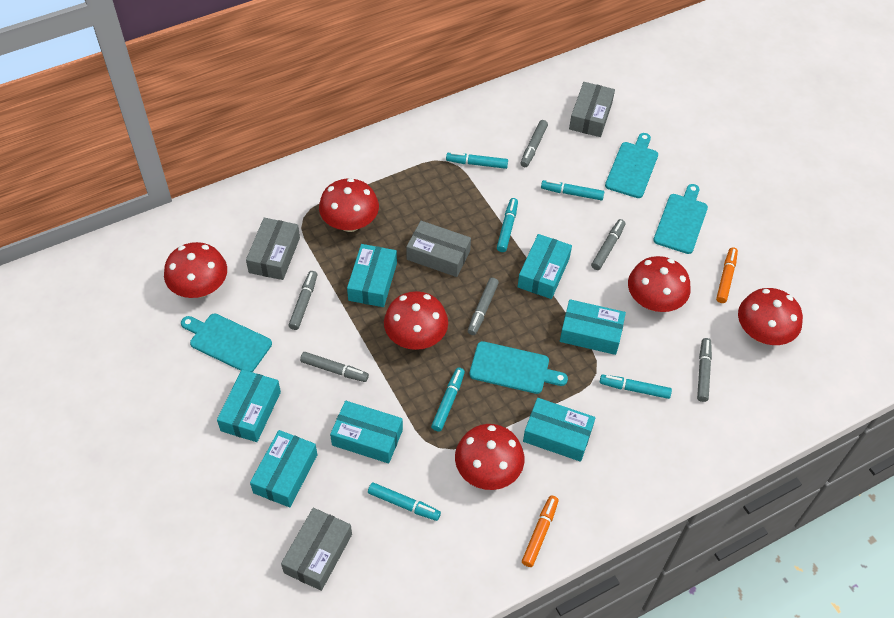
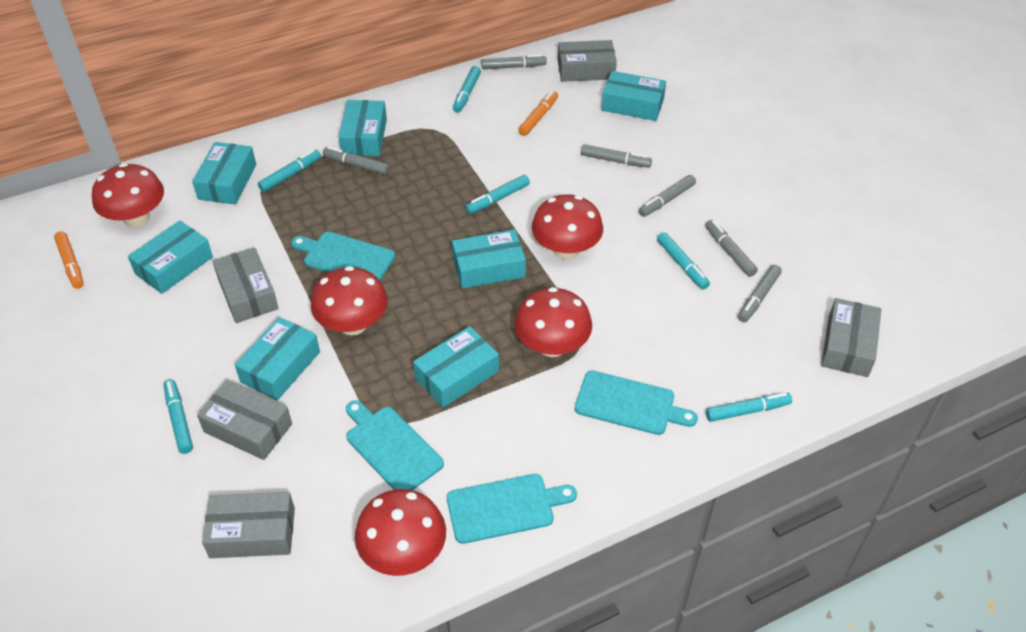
grey box: 4 -> 5
red mushroom: 6 -> 5

